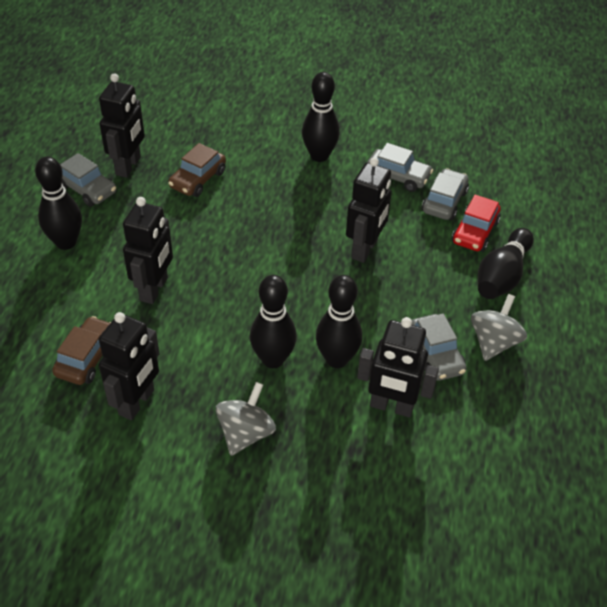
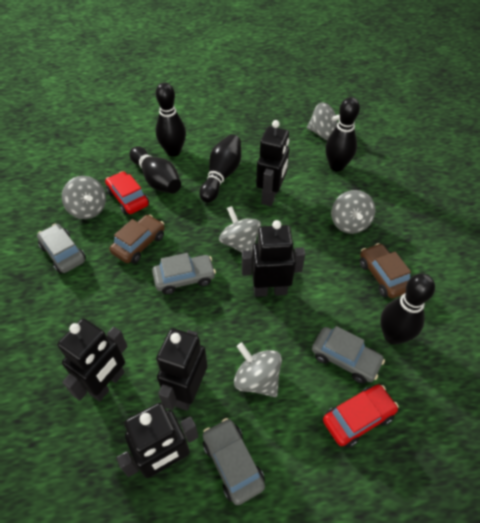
grey spinning top: 2 -> 5
red car: 1 -> 2

